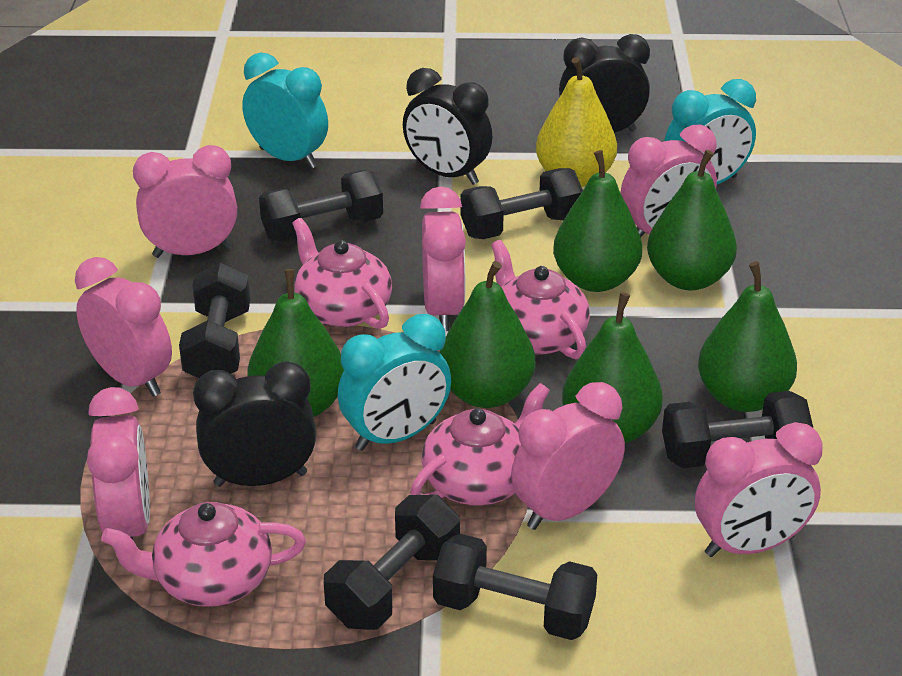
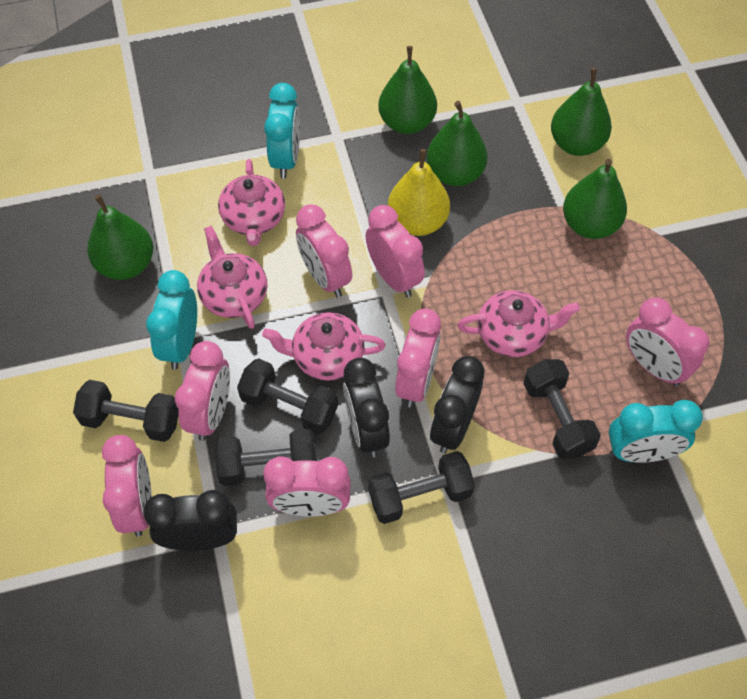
black dumbbell: 6 -> 5
green pear: 6 -> 5

